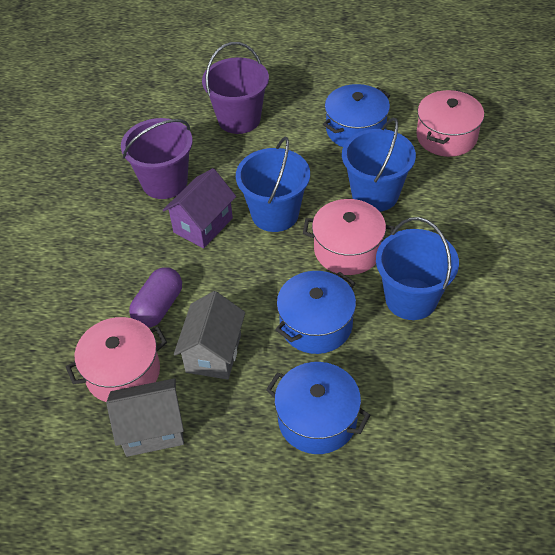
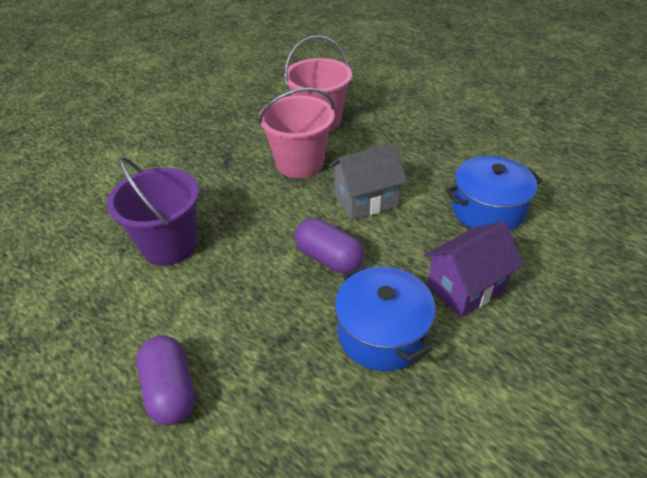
blue bucket: 3 -> 0
blue pot: 3 -> 2
grey house: 2 -> 1
pink bucket: 0 -> 2
pink pot: 3 -> 0
purple bucket: 2 -> 1
purple capsule: 1 -> 2

